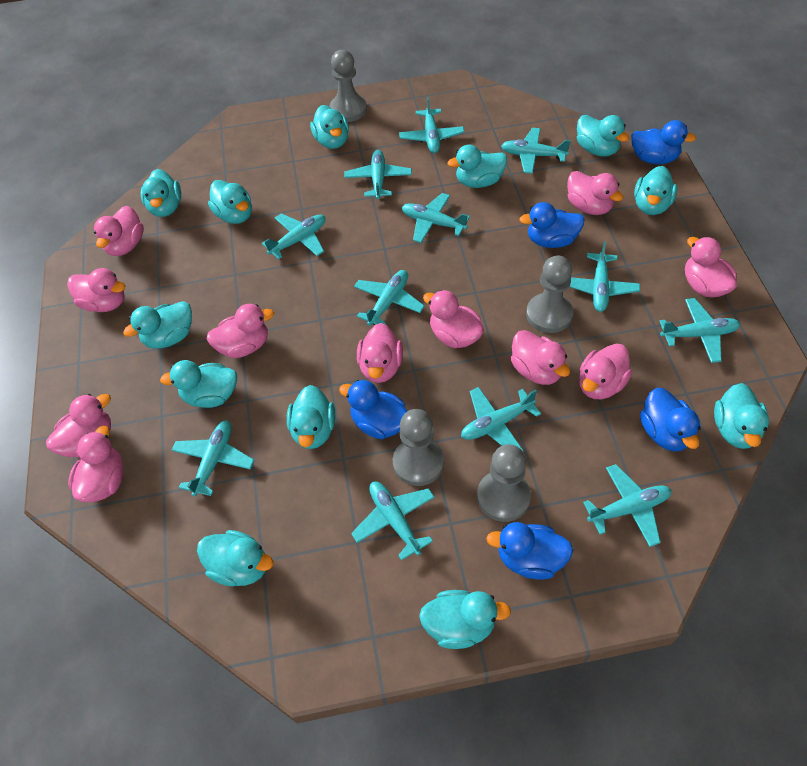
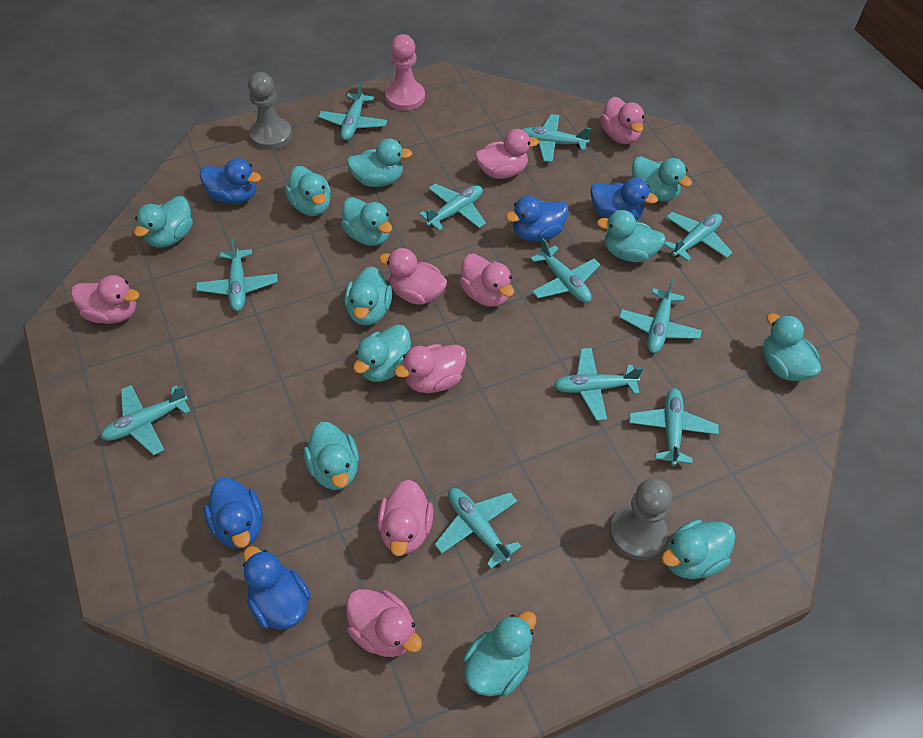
grey pawn: 4 -> 2
pink duck: 11 -> 8
pink pawn: 0 -> 1
turquoise plane: 12 -> 11

